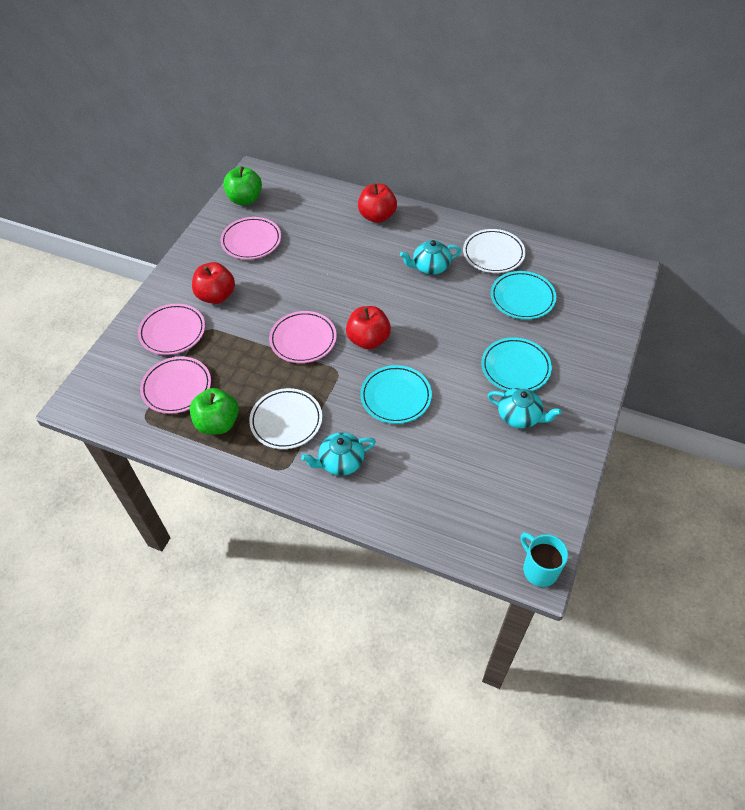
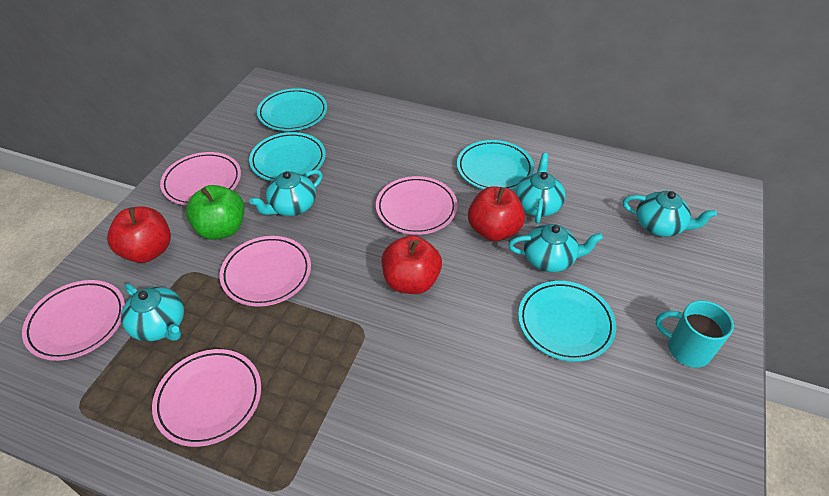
green apple: 2 -> 1
pink plate: 4 -> 5
turquoise plate: 3 -> 4
turquoise teapot: 3 -> 5
white plate: 2 -> 0

